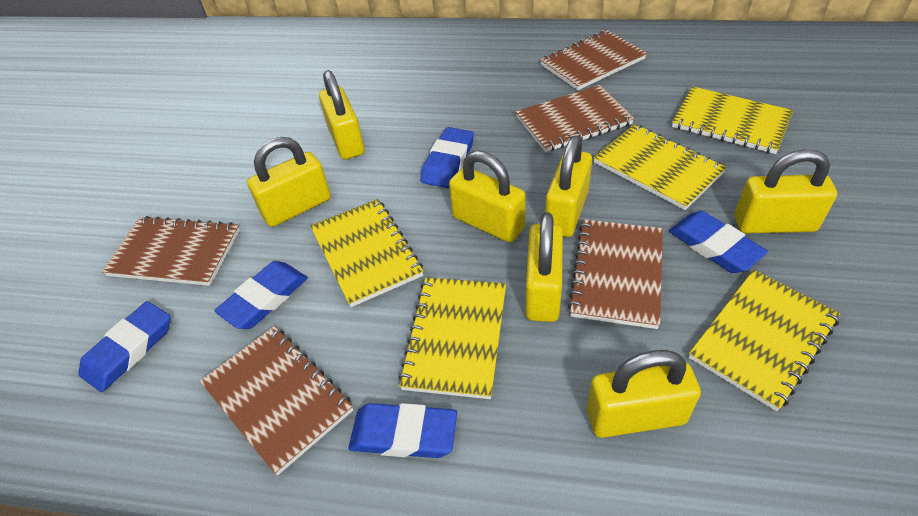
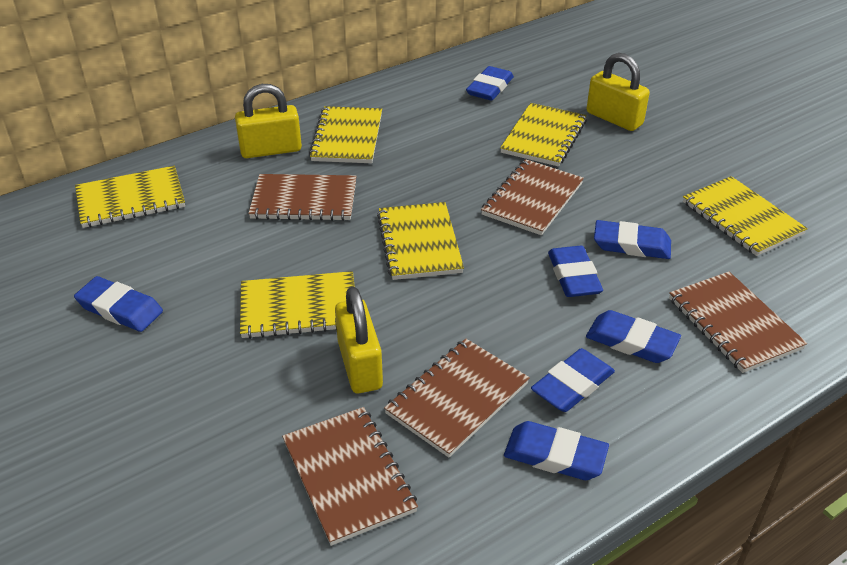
blue eraser: 5 -> 7
yellow notebook: 5 -> 6
yellow padlock: 7 -> 3

